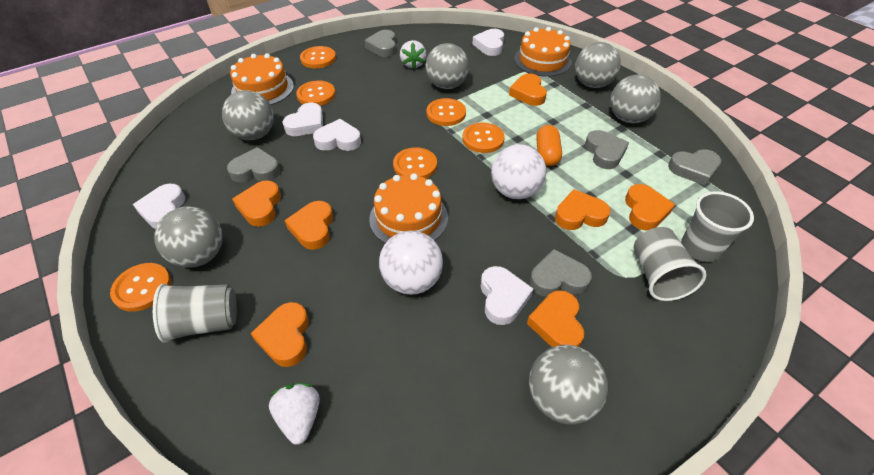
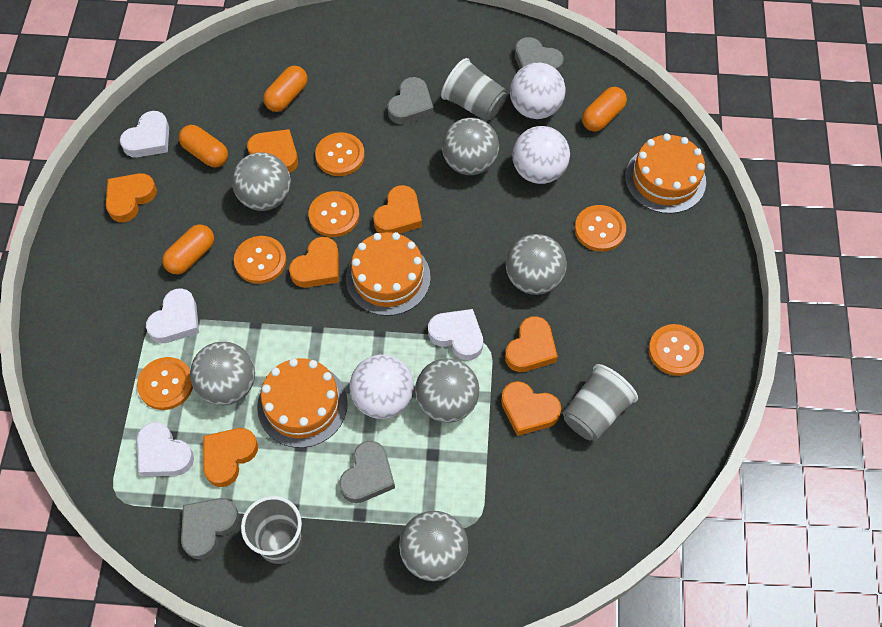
grey heart: 5 -> 4
orange capsule: 1 -> 4
white ball: 2 -> 3
white heart: 5 -> 4
white strawberry: 2 -> 0

